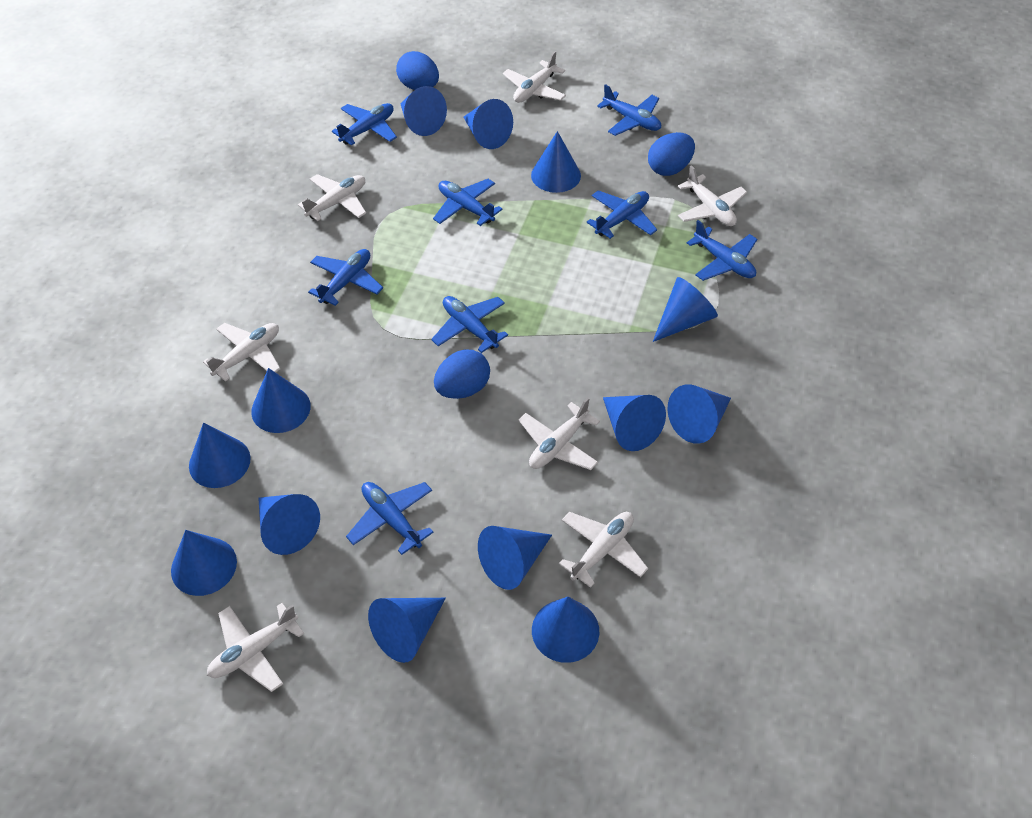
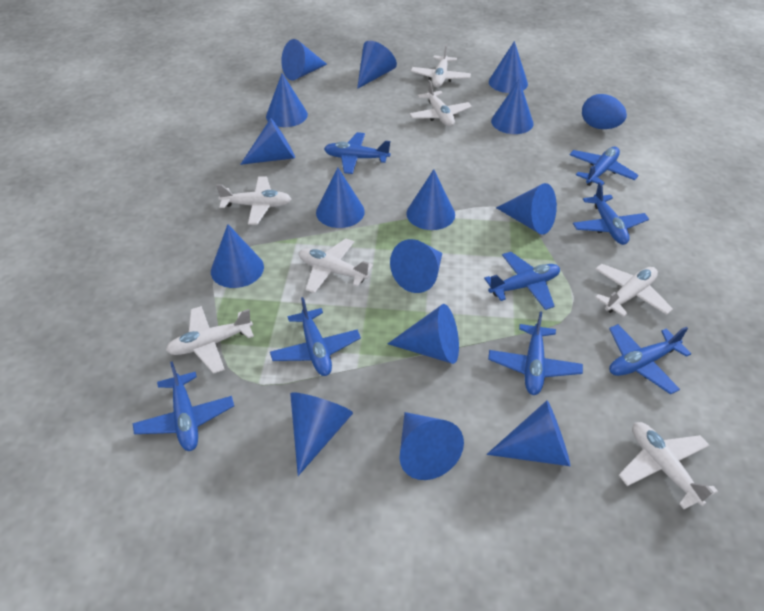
blue cone: 13 -> 15
blue egg: 3 -> 1

